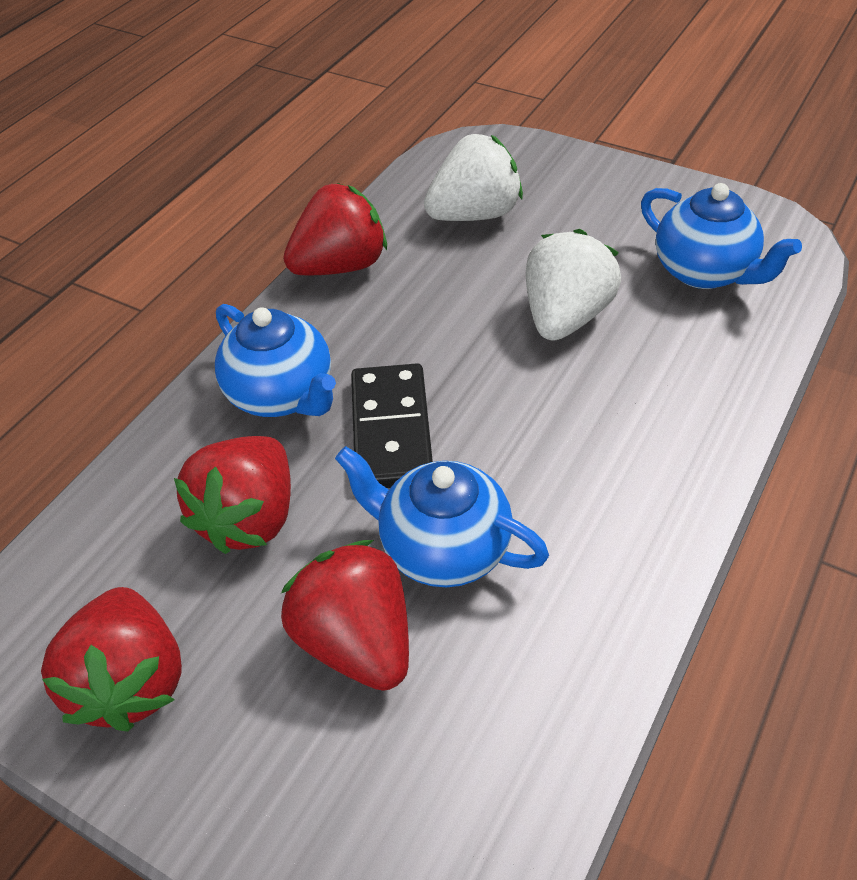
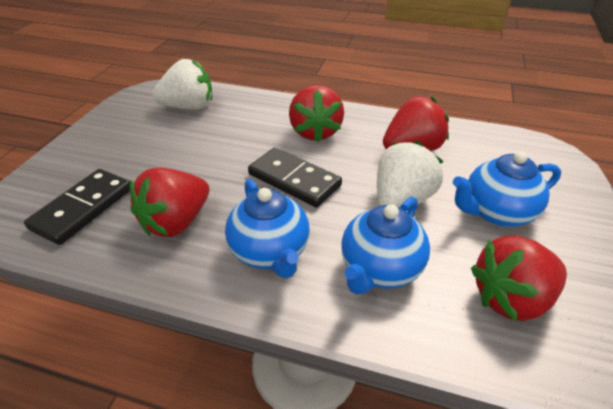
black domino: 1 -> 2

